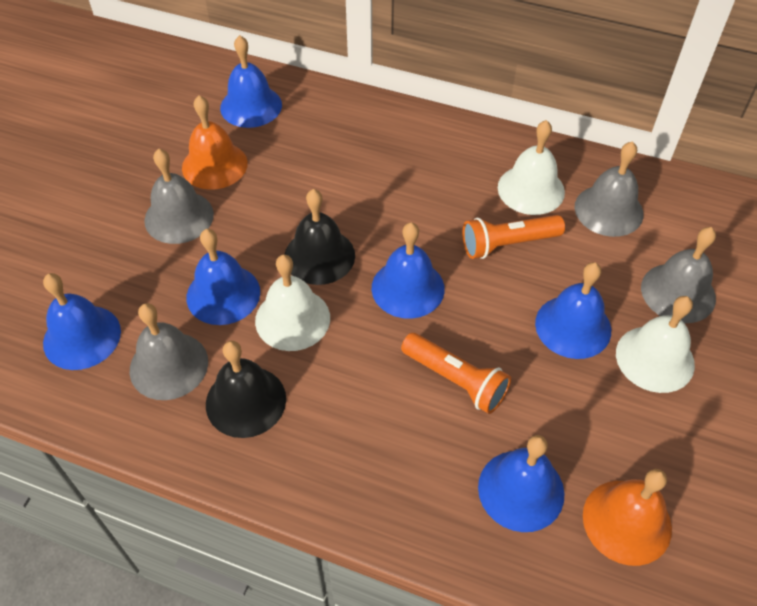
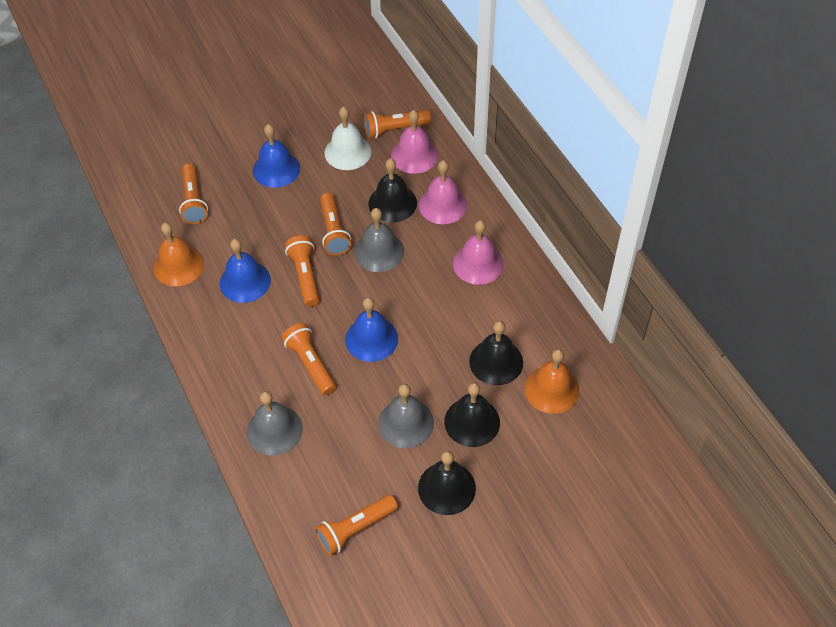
black bell: 2 -> 4
blue bell: 6 -> 3
grey bell: 4 -> 3
orange flashlight: 2 -> 6
pink bell: 0 -> 3
white bell: 3 -> 1

